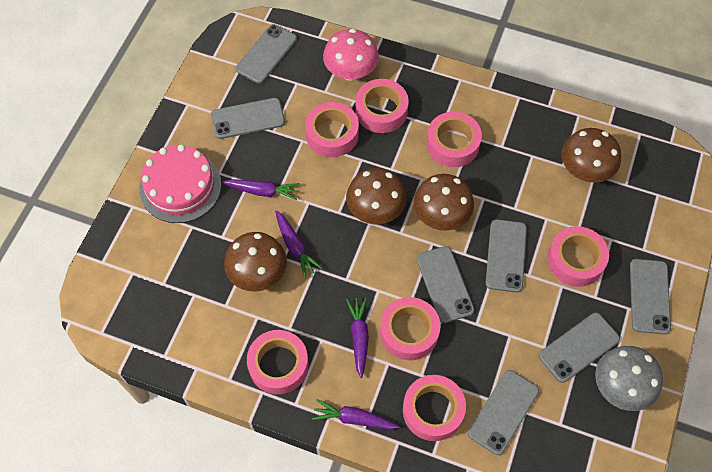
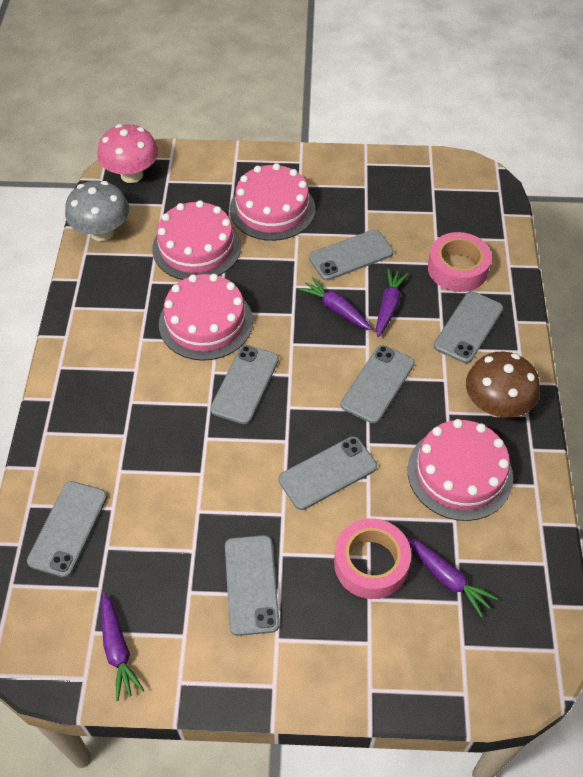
brown mushroom: 4 -> 1
pink cake: 1 -> 4
pink tape: 7 -> 2

